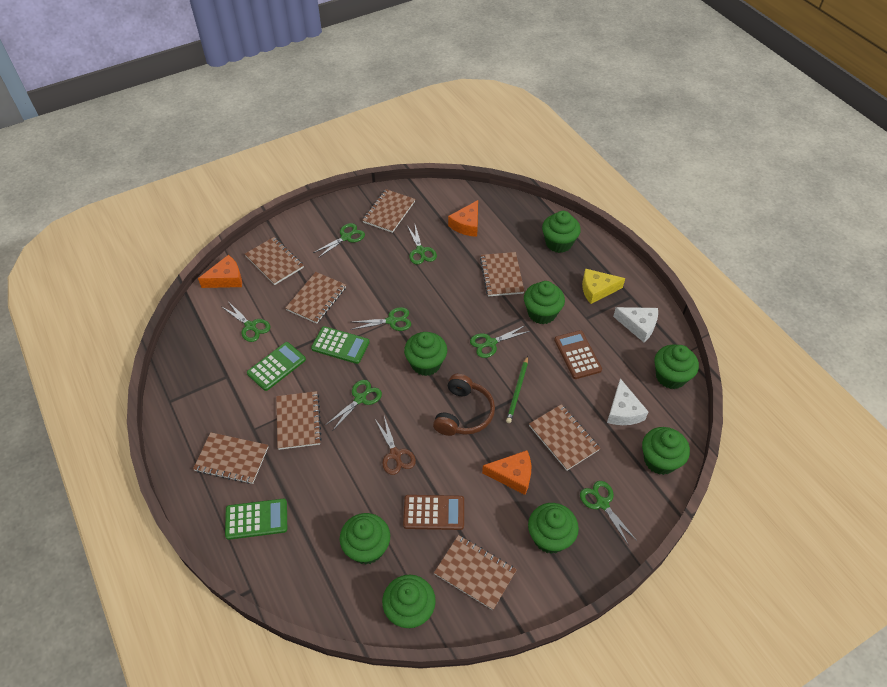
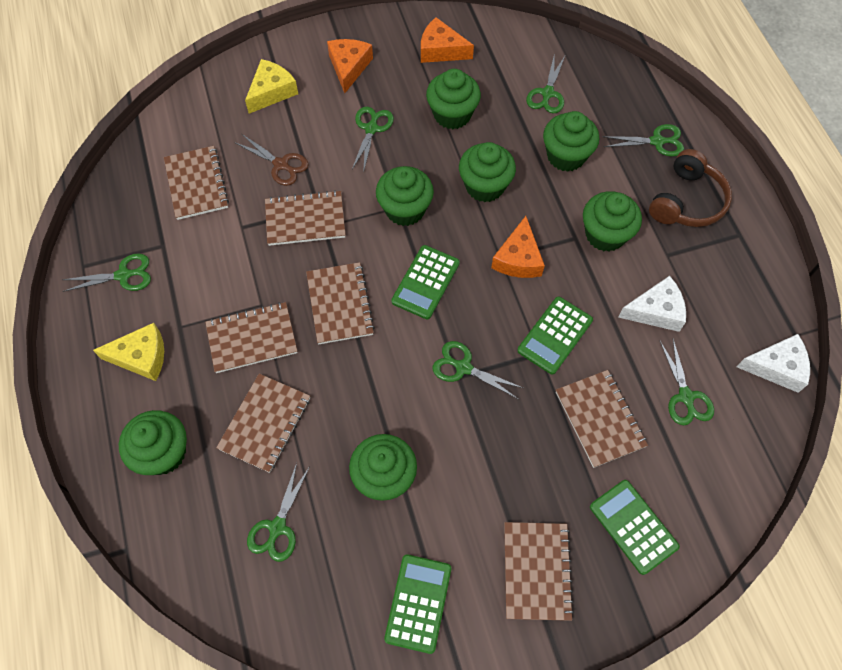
brown calculator: 2 -> 0
brown notebook: 8 -> 7
green calculator: 3 -> 4
green cupcake: 8 -> 7
green pencil: 1 -> 0
yellow cheese: 1 -> 2

